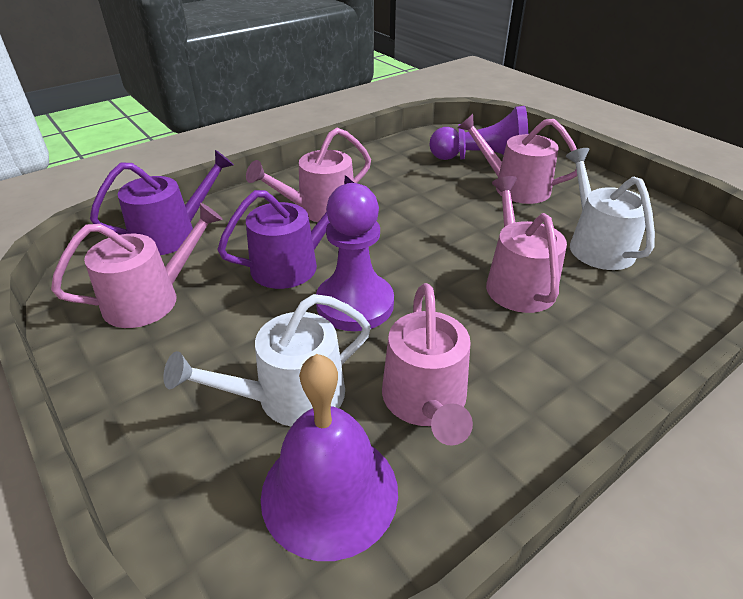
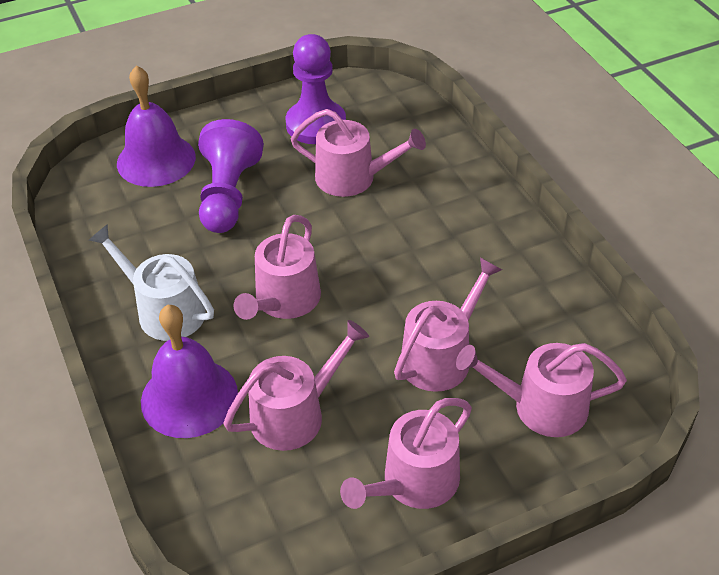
pink watering can: 5 -> 6
purple bell: 1 -> 2
purple watering can: 2 -> 0
white watering can: 2 -> 1

